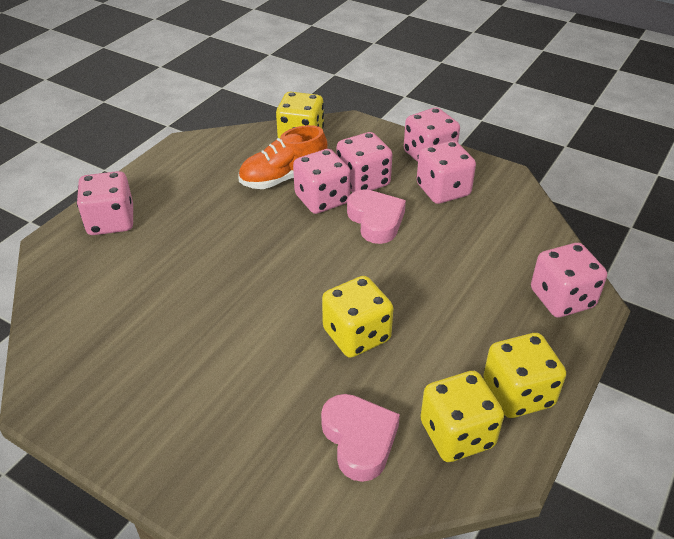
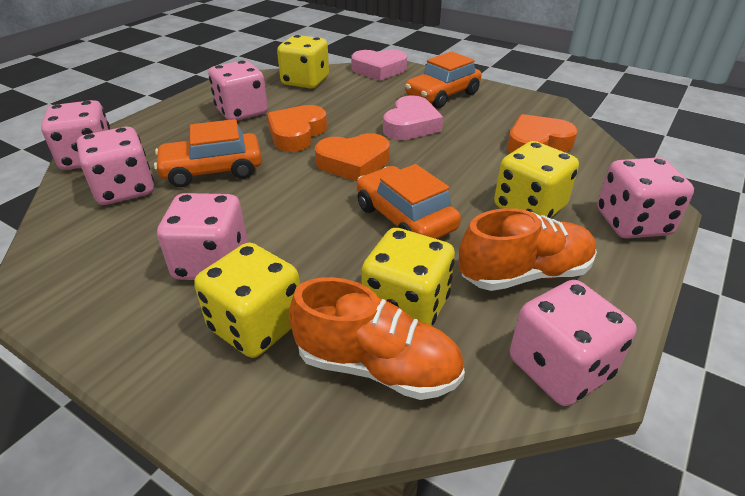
orange car: 0 -> 3
orange heart: 0 -> 3
orange shoe: 1 -> 2

